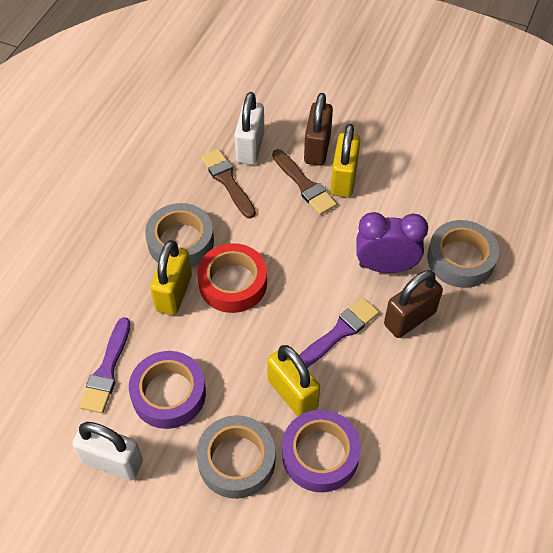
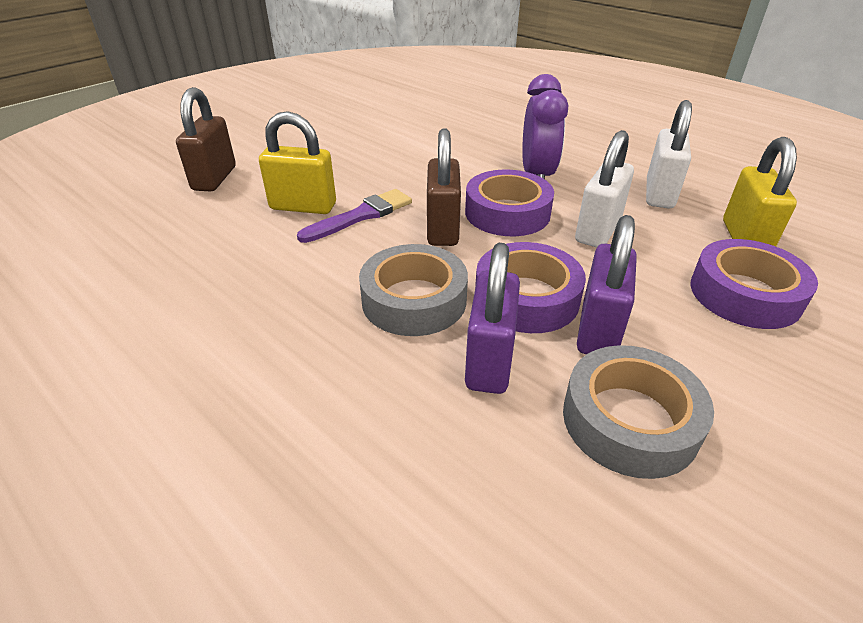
brown brush: 2 -> 0
grey tape: 3 -> 2
purple brush: 2 -> 1
purple padlock: 0 -> 2
purple tape: 2 -> 3
red tape: 1 -> 0
yellow padlock: 3 -> 2

